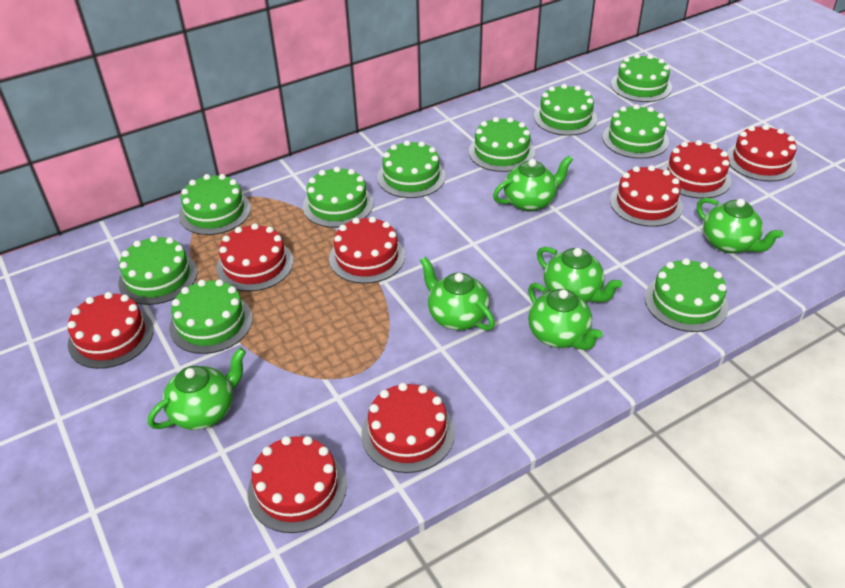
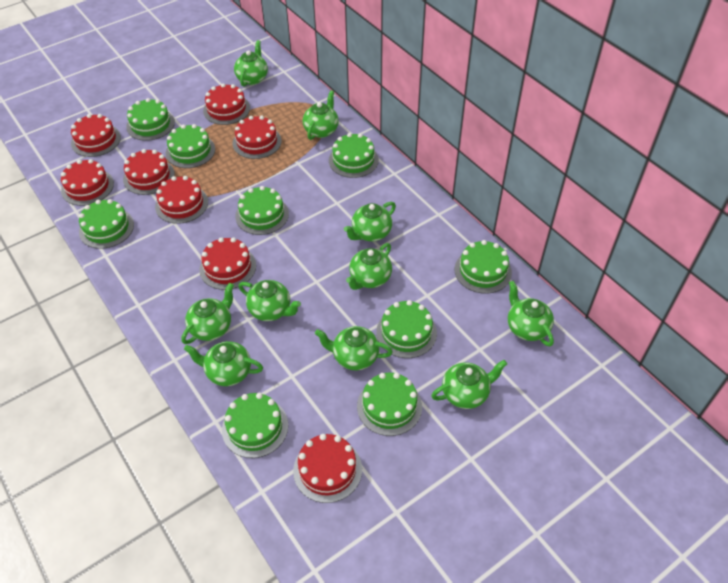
green cake: 10 -> 9
green teapot: 6 -> 10

